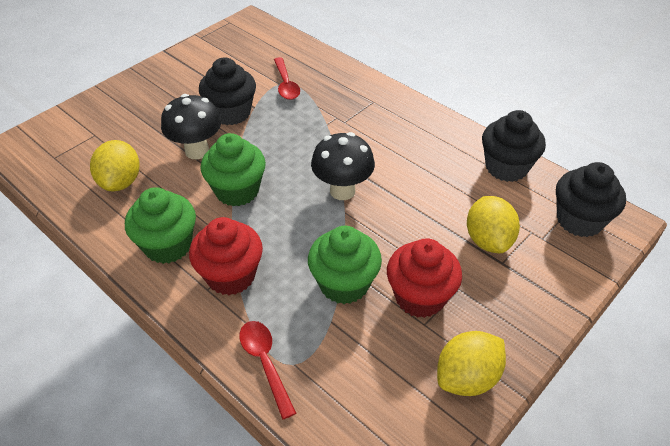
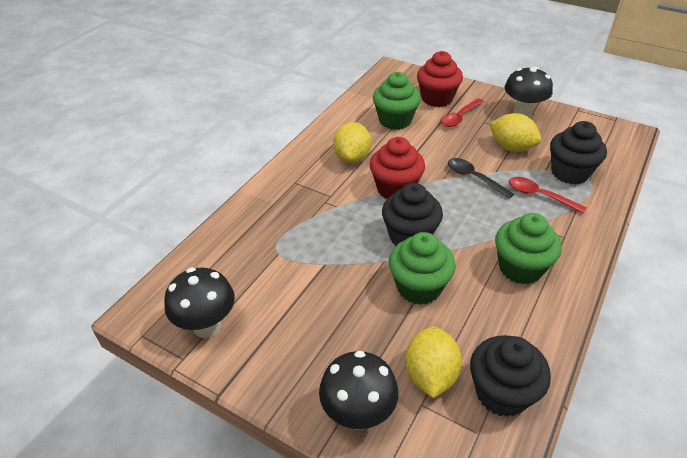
black mushroom: 2 -> 3
black spoon: 0 -> 1

